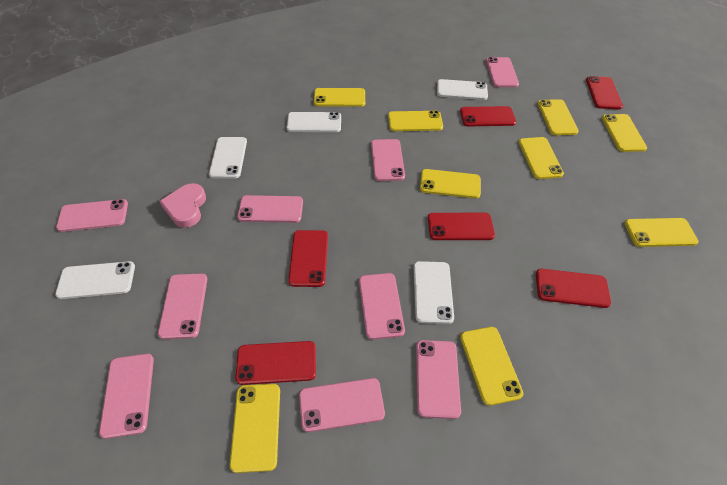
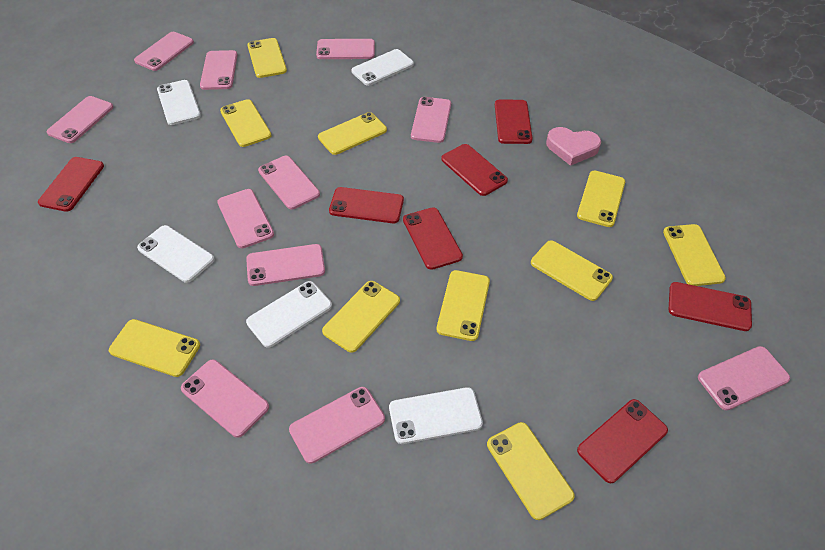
pink phone: 9 -> 11
red phone: 6 -> 7
yellow phone: 9 -> 10

